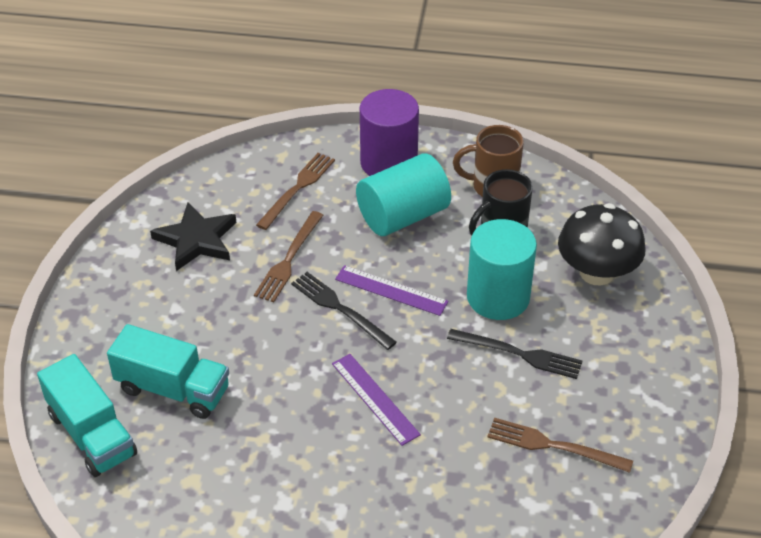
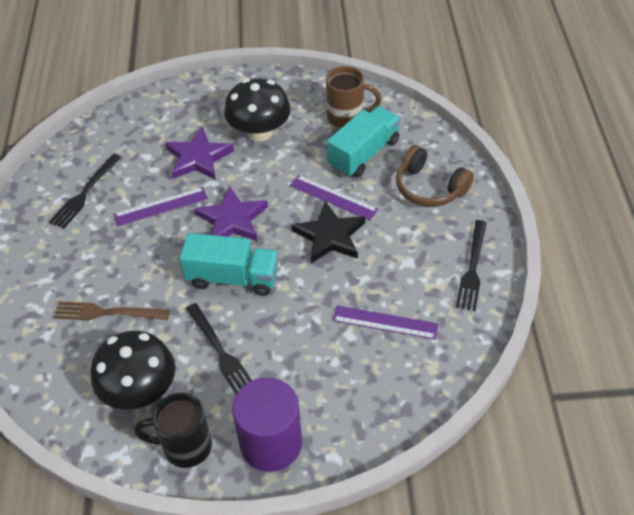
black fork: 2 -> 3
black mushroom: 1 -> 2
brown fork: 3 -> 1
brown headphones: 0 -> 1
purple ruler: 2 -> 3
purple star: 0 -> 2
turquoise cylinder: 2 -> 0

